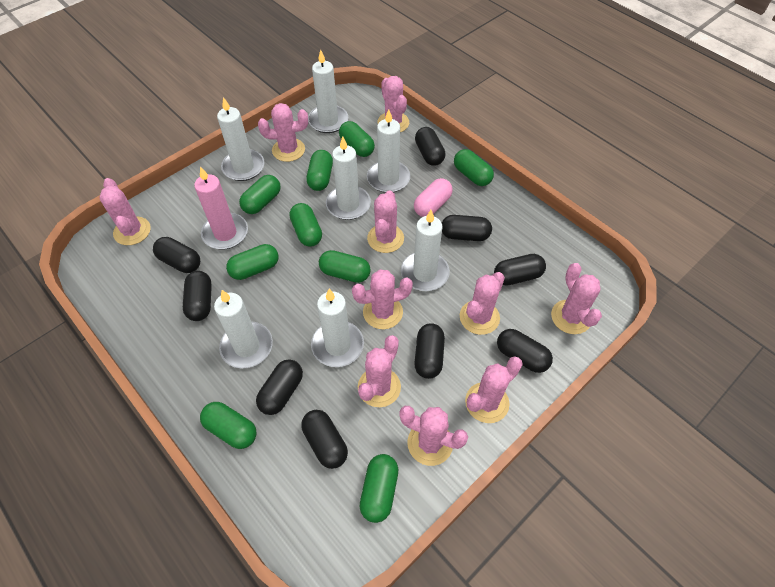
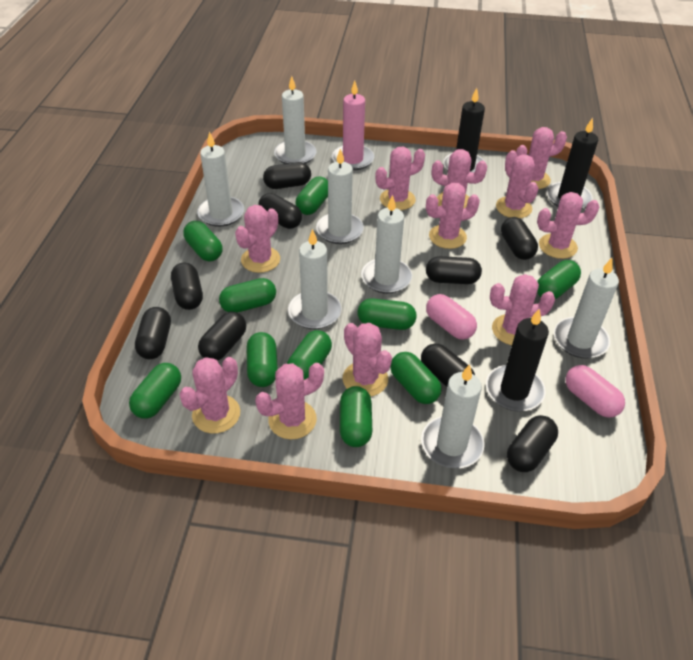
black candle: 0 -> 3
green capsule: 9 -> 10
pink cactus: 10 -> 11
pink capsule: 1 -> 2

